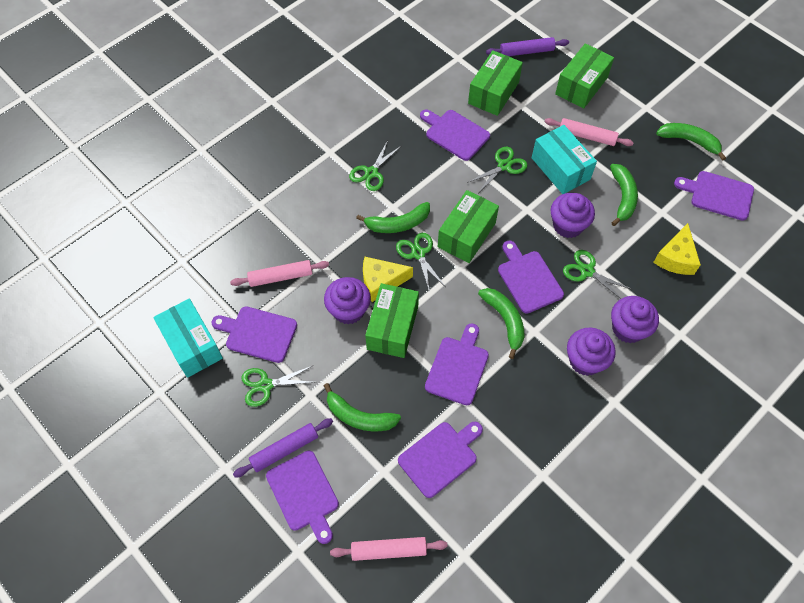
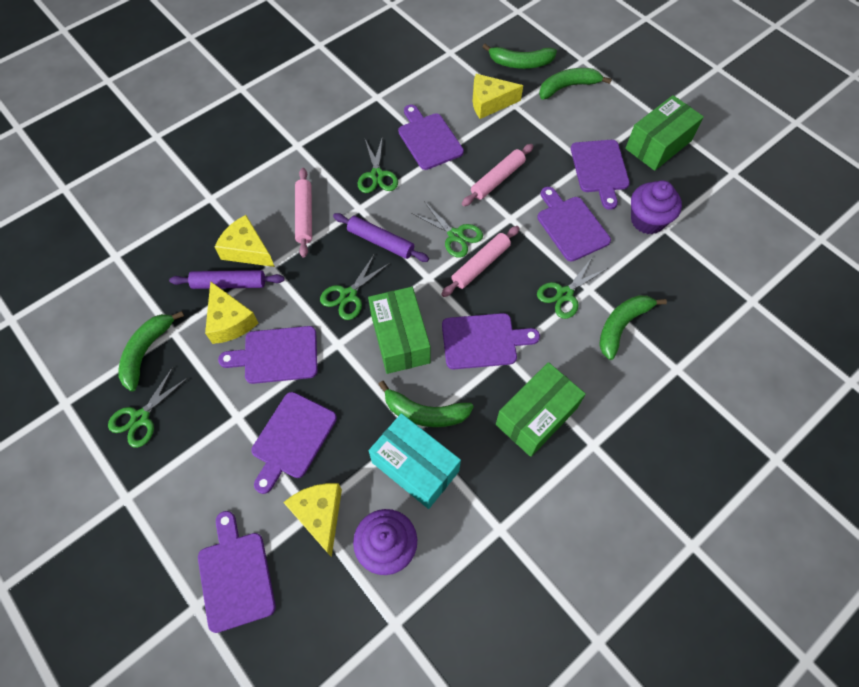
green box: 4 -> 3
purple cupcake: 4 -> 2
turquoise box: 2 -> 1
yellow cheese: 2 -> 4

